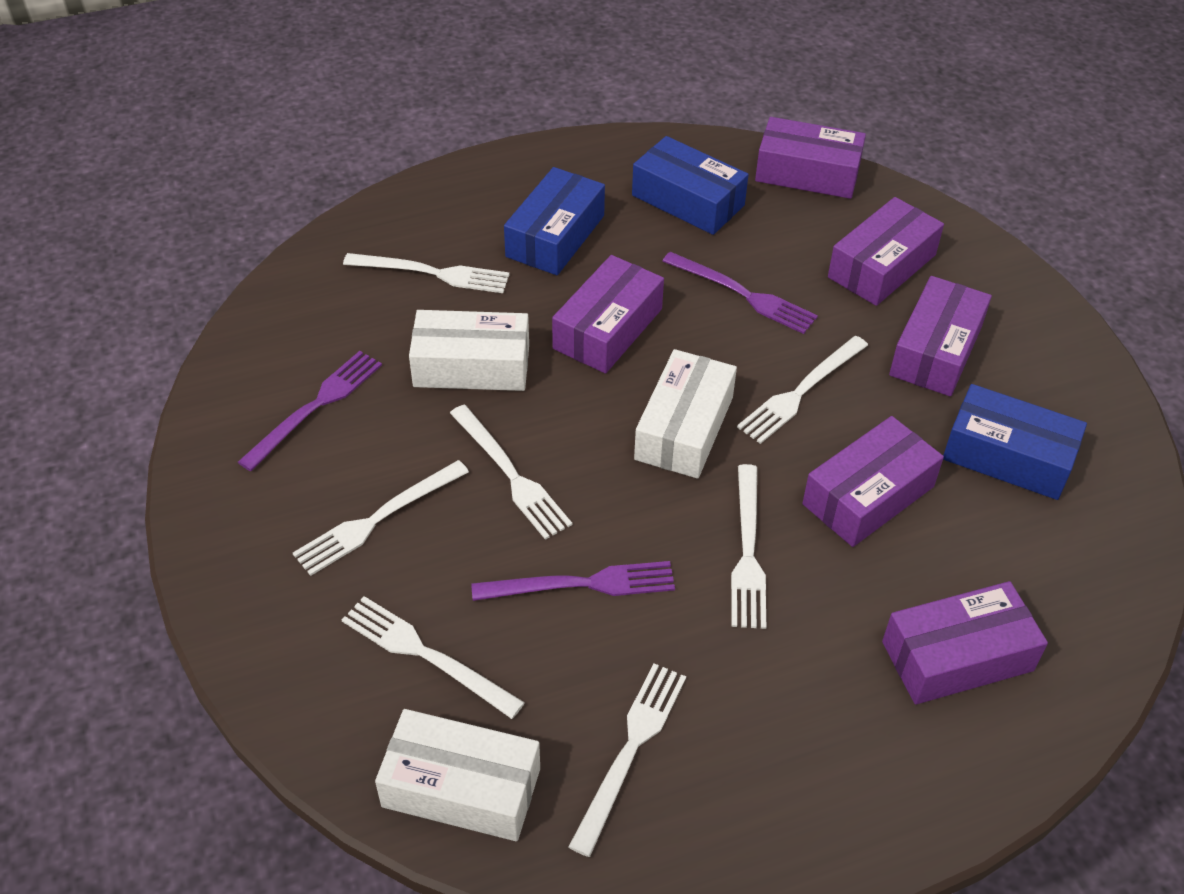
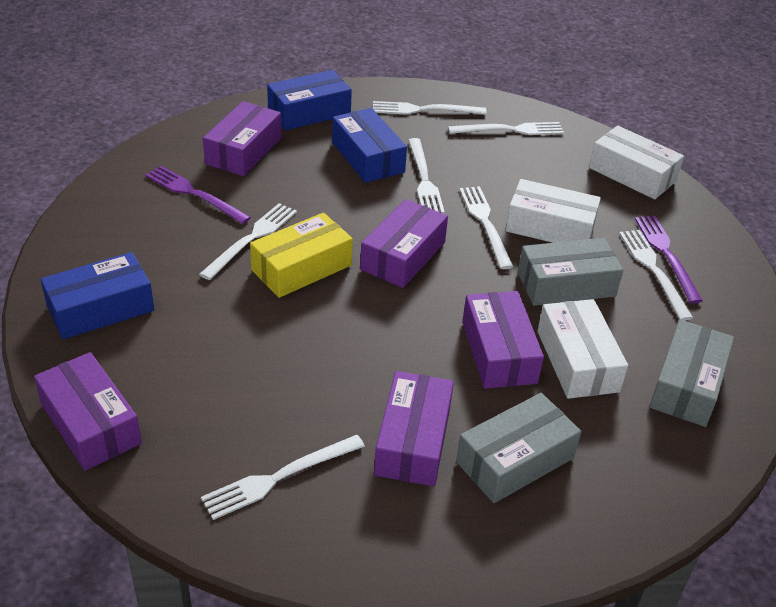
grey box: 0 -> 3
purple box: 6 -> 5
purple fork: 3 -> 2
yellow box: 0 -> 1

